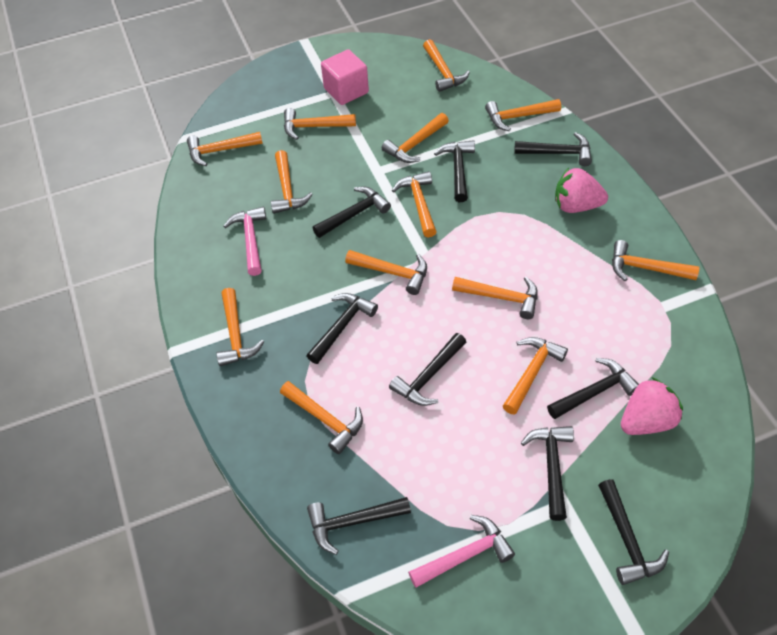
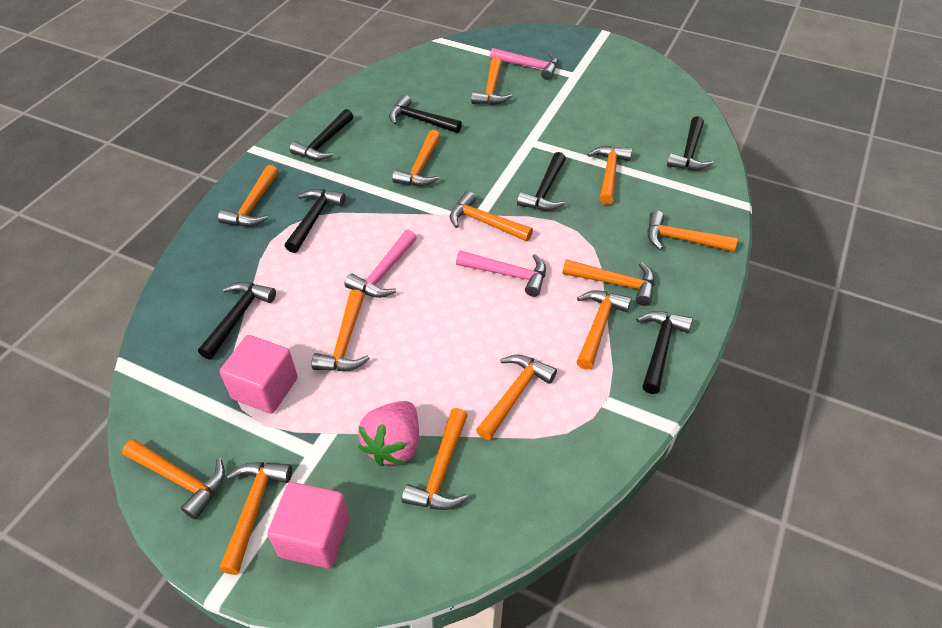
black hammer: 9 -> 7
pink cube: 1 -> 2
pink hammer: 2 -> 3
pink strawberry: 2 -> 1

